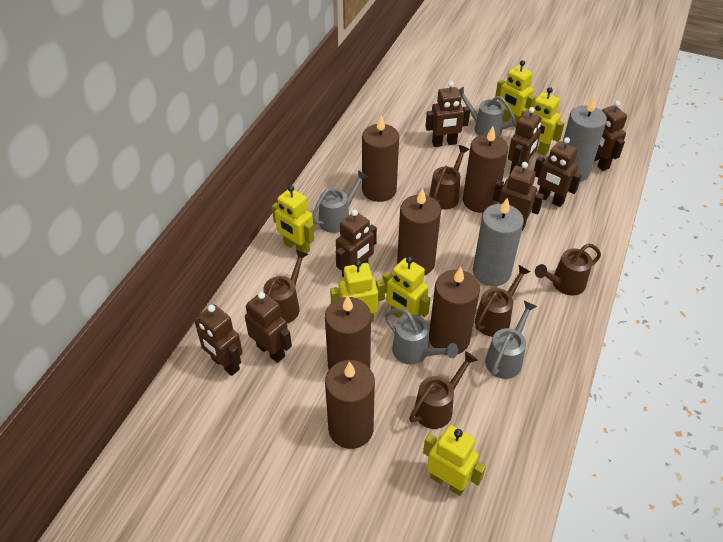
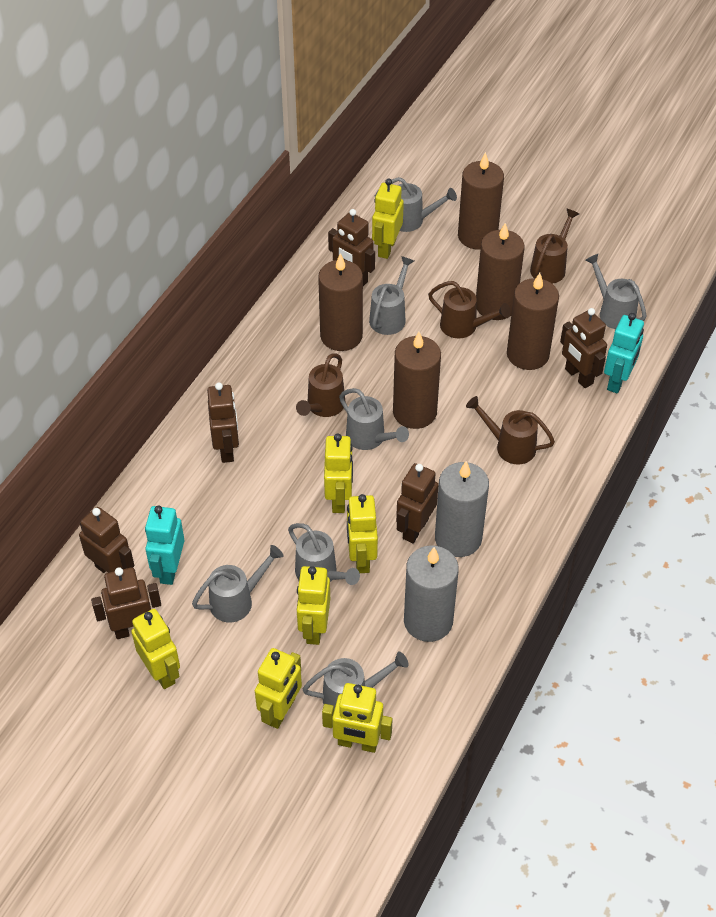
brown candle: 6 -> 5
brown robot: 8 -> 6
brown watering can: 5 -> 4
grey watering can: 4 -> 7
turquoise robot: 0 -> 2
yellow robot: 6 -> 7

